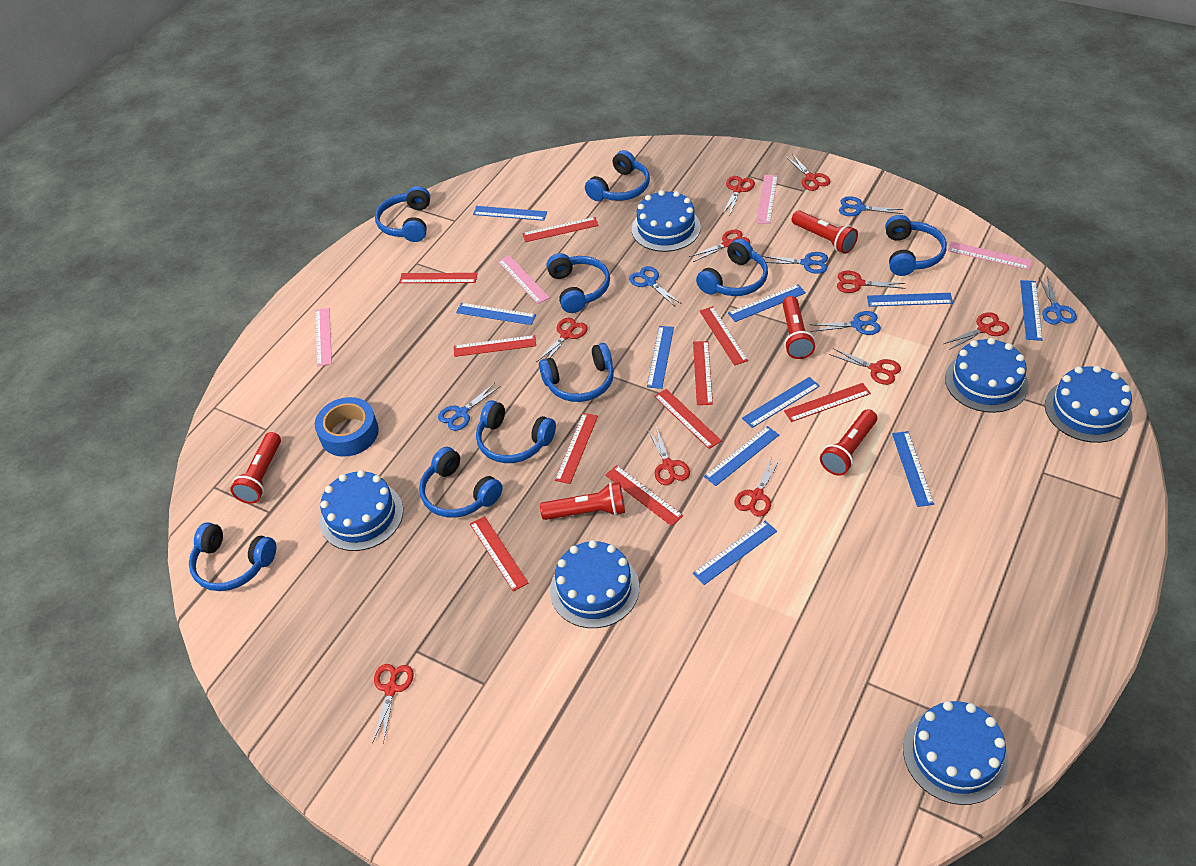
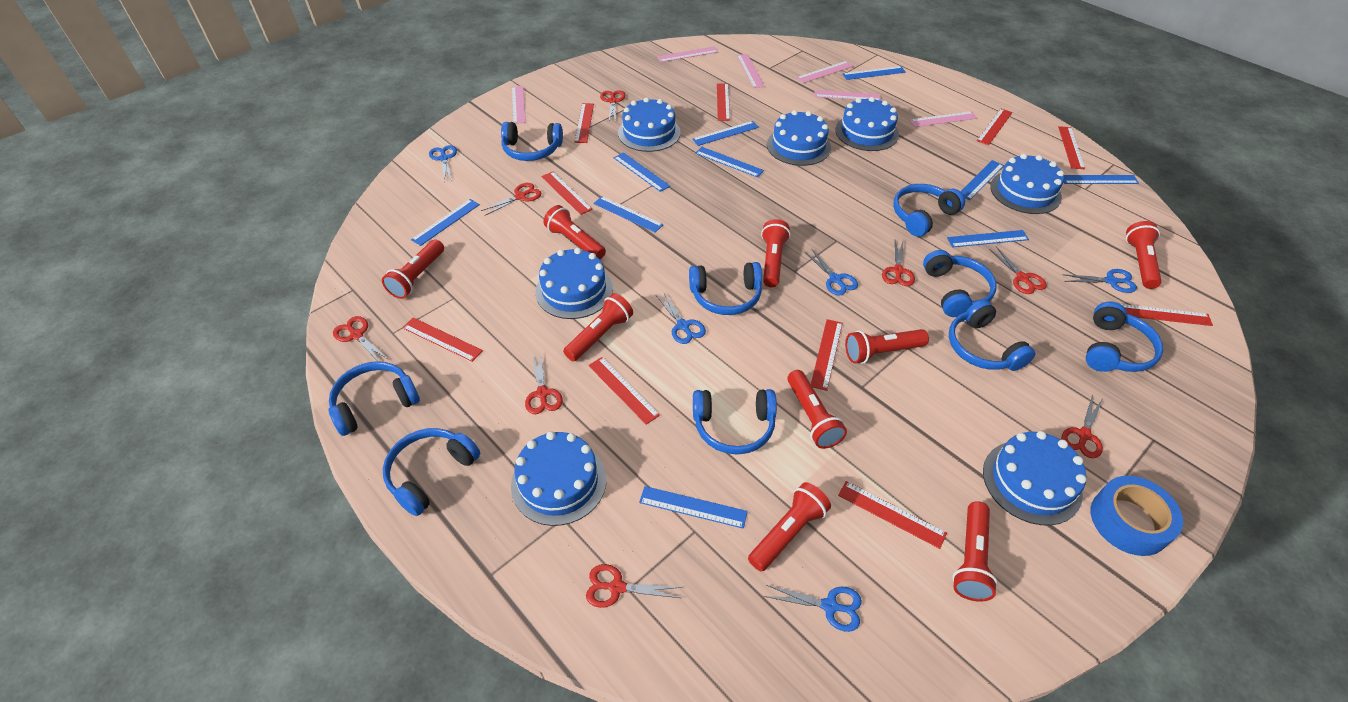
blue cake: 6 -> 7
blue scissors: 6 -> 5
pink ruler: 4 -> 6
red flashlight: 5 -> 9
red scissors: 10 -> 8

